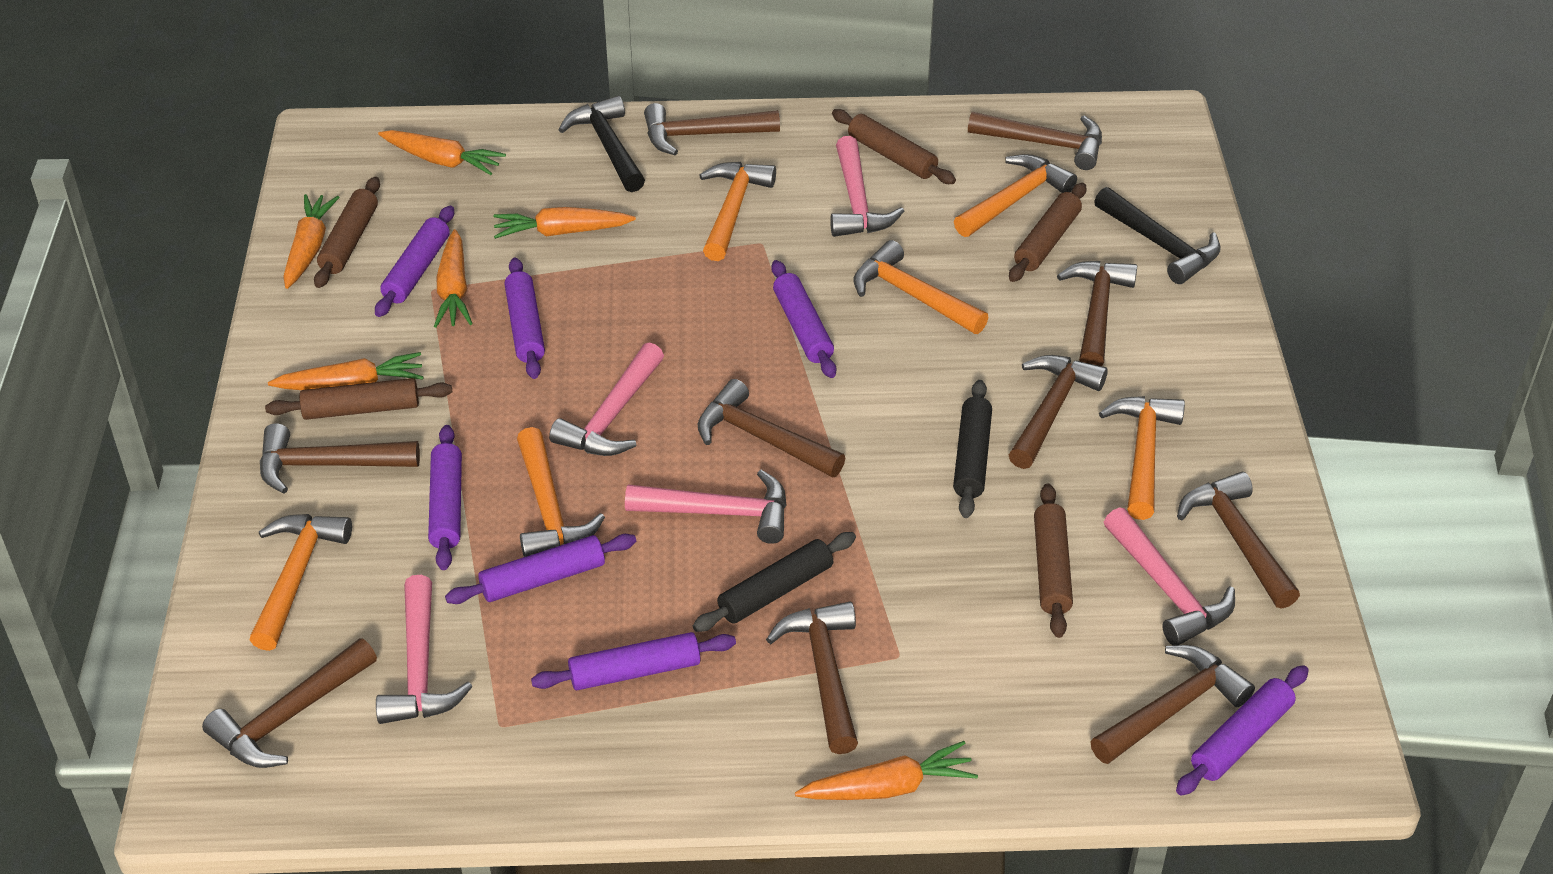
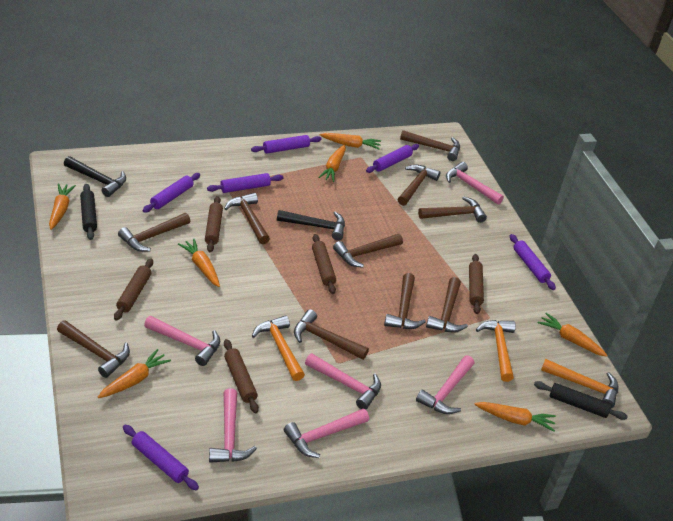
orange carrot: 6 -> 7
orange hammer: 6 -> 3
pink hammer: 5 -> 6
purple rolling pin: 7 -> 6

